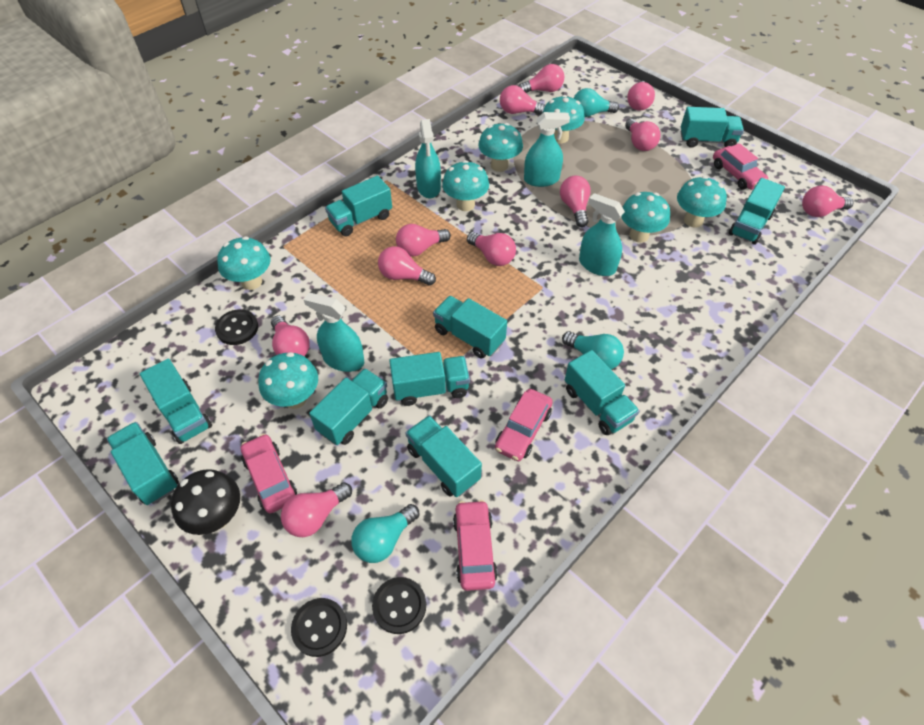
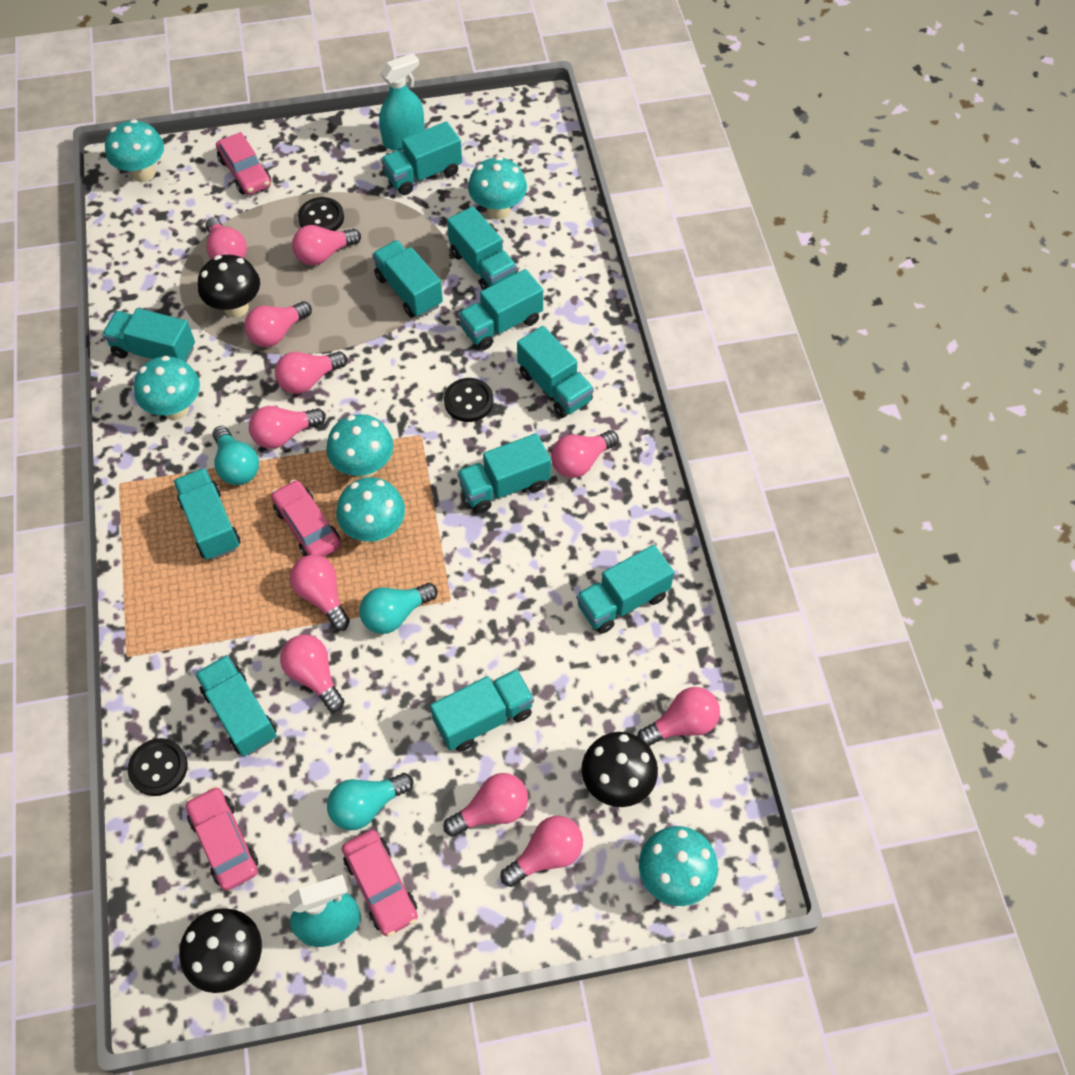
black mushroom: 1 -> 3
turquoise mushroom: 7 -> 6
turquoise spray bottle: 4 -> 2
turquoise truck: 10 -> 11

